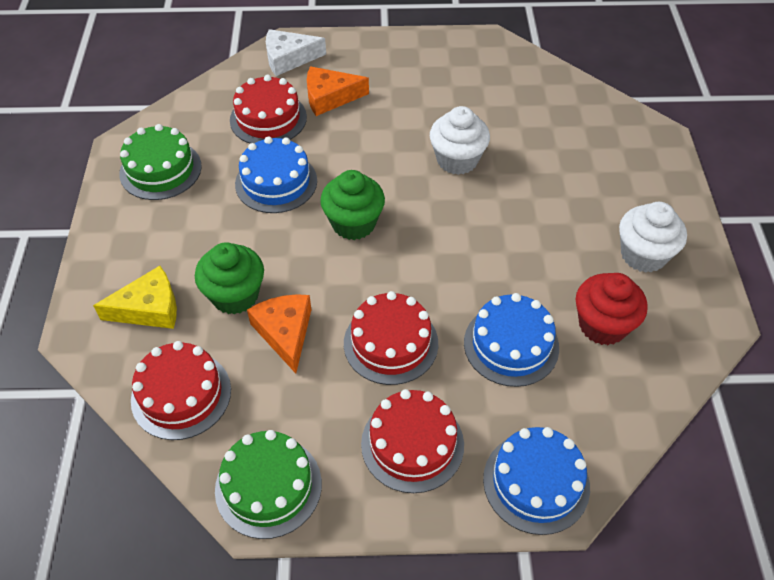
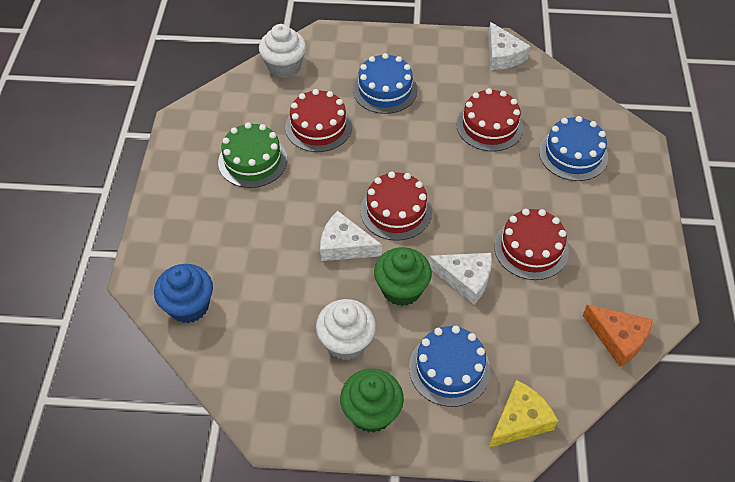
blue cupcake: 0 -> 1
green cake: 2 -> 1
orange cheese: 2 -> 1
red cupcake: 1 -> 0
white cheese: 1 -> 3

